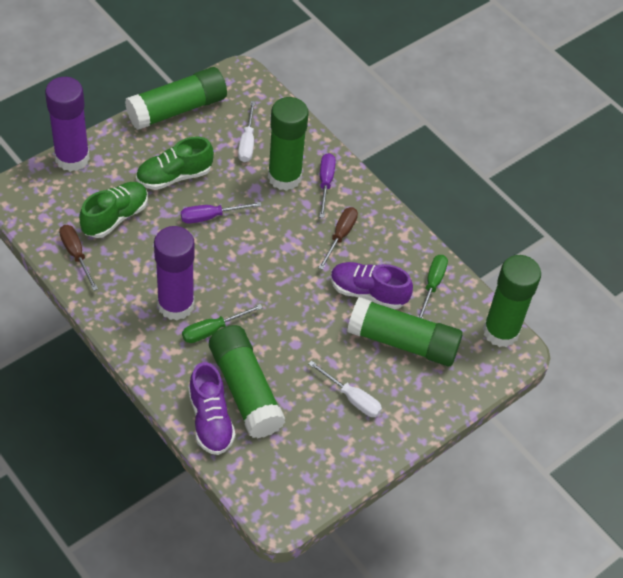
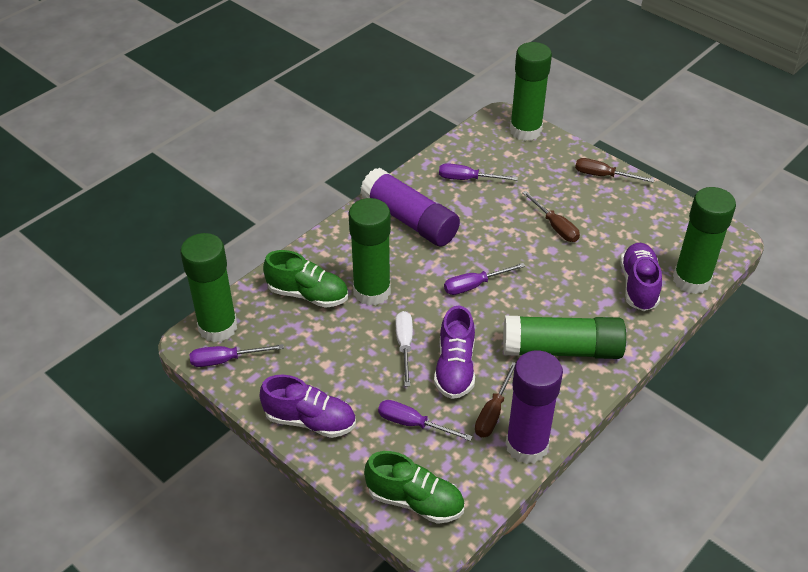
brown screwdriver: 2 -> 3
green screwdriver: 2 -> 0
purple screwdriver: 2 -> 4
purple shoe: 2 -> 3
white screwdriver: 2 -> 1

